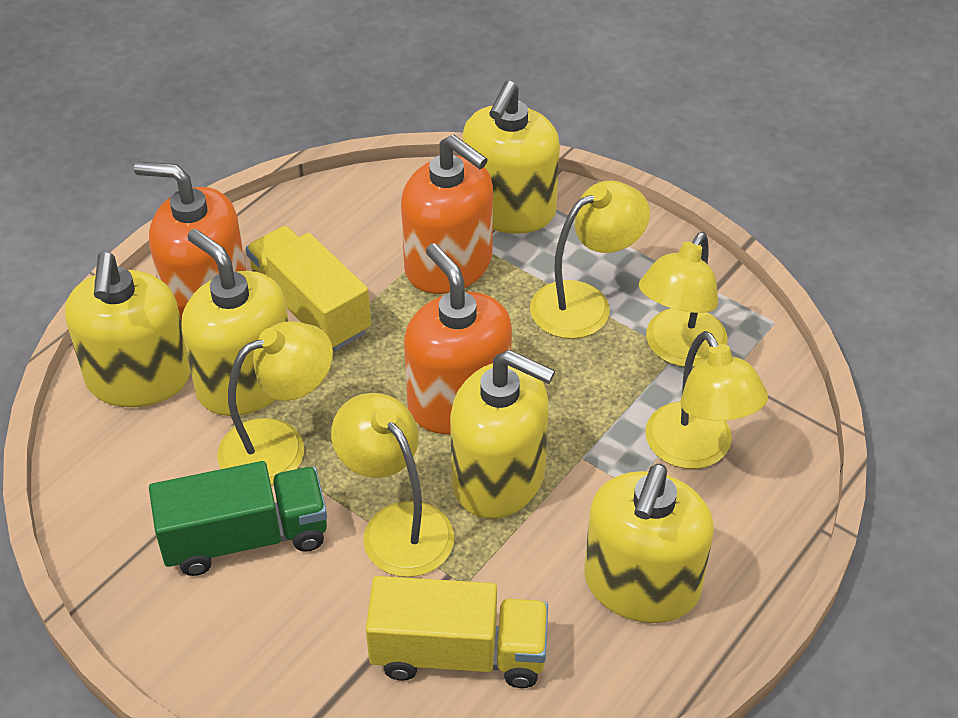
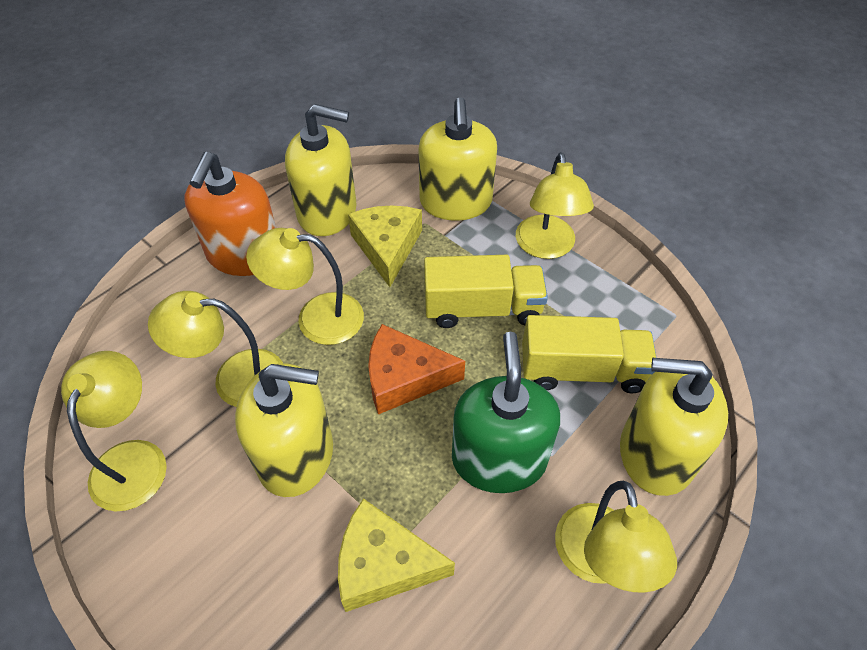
green soap dispenser: 0 -> 1
green truck: 1 -> 0
orange cheese: 0 -> 1
orange soap dispenser: 3 -> 1
yellow cheese: 0 -> 2
yellow soap dispenser: 5 -> 4

